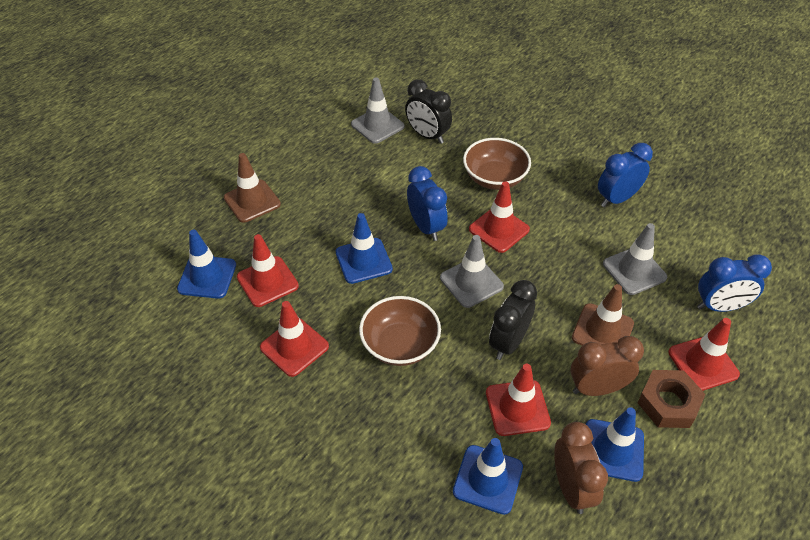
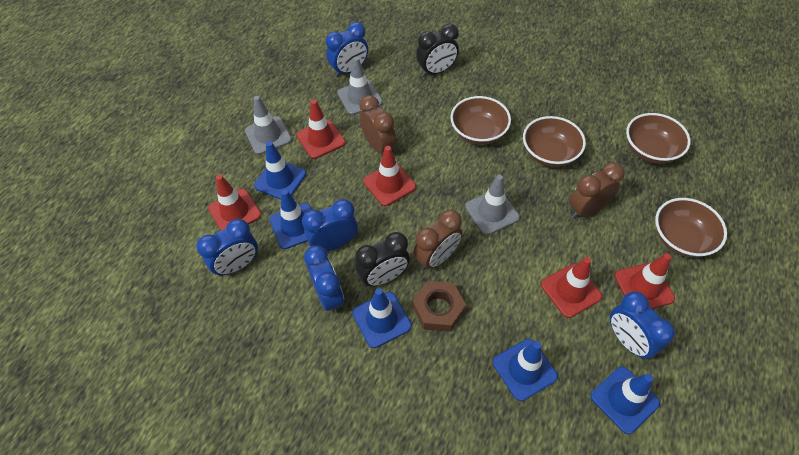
blue clock: 3 -> 5
blue traffic cone: 4 -> 5
brown bowl: 2 -> 4
brown clock: 2 -> 3
brown traffic cone: 2 -> 0

